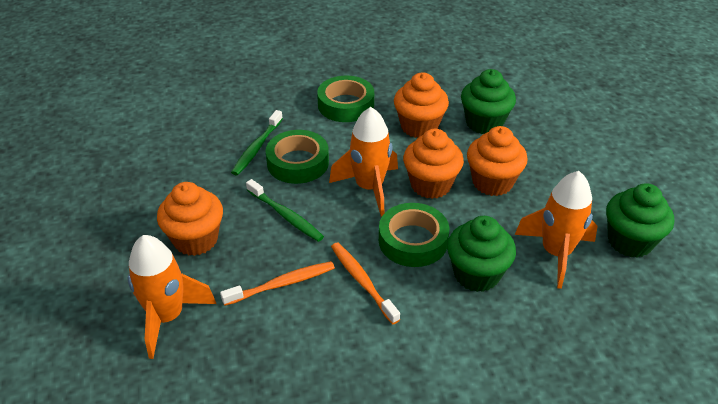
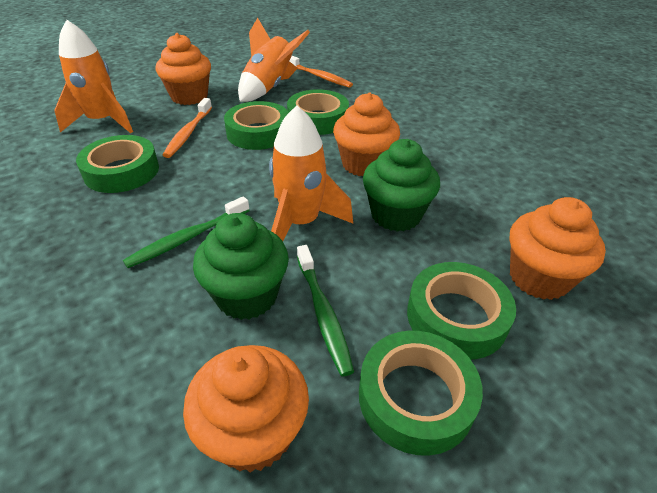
green cupcake: 3 -> 2
green tape: 3 -> 5

